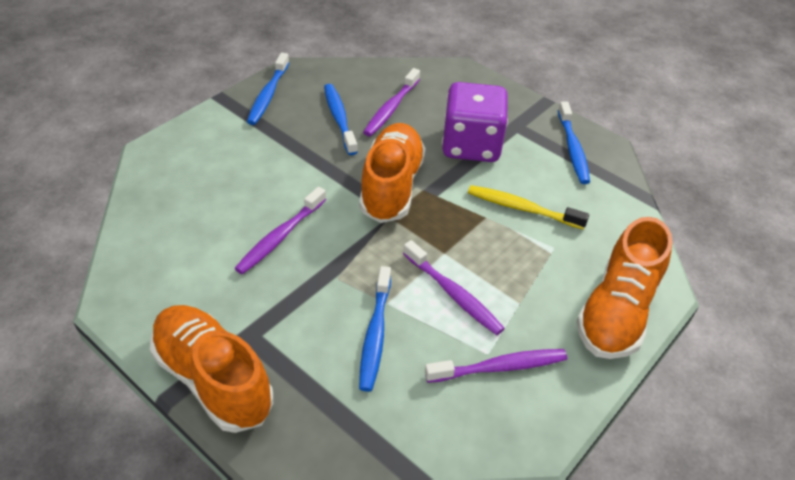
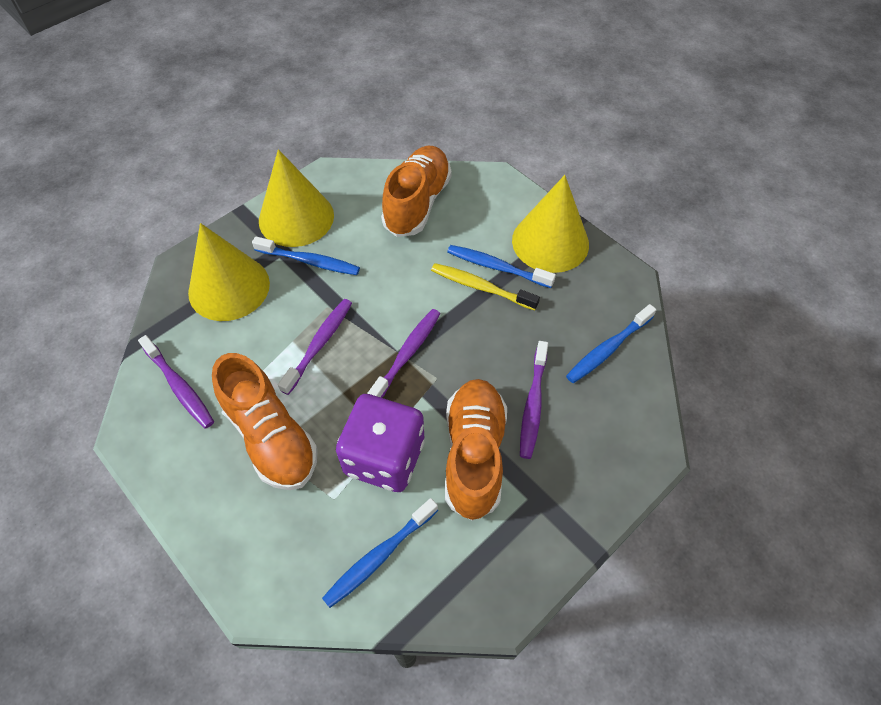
yellow cone: 0 -> 3

